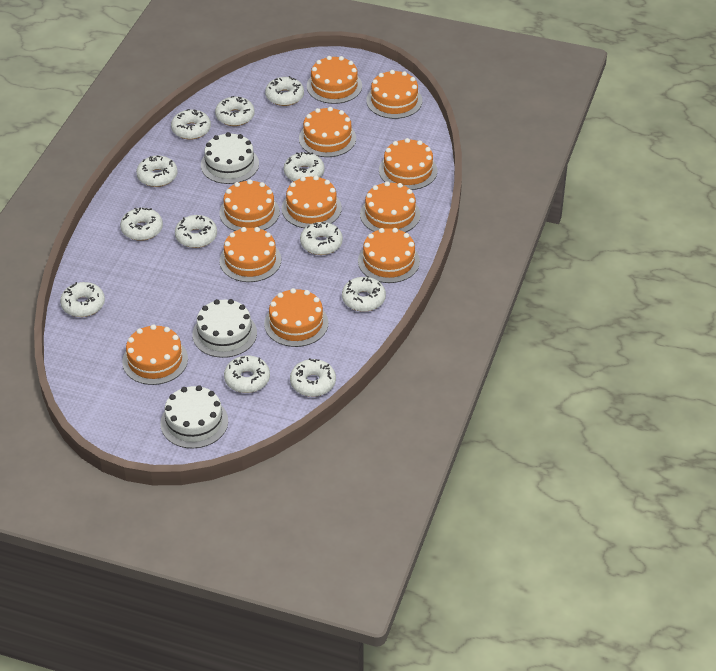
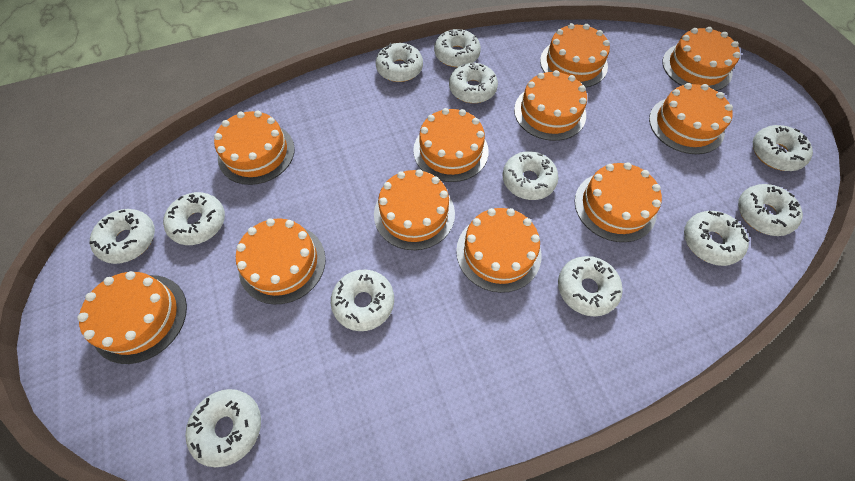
white cake: 3 -> 0

